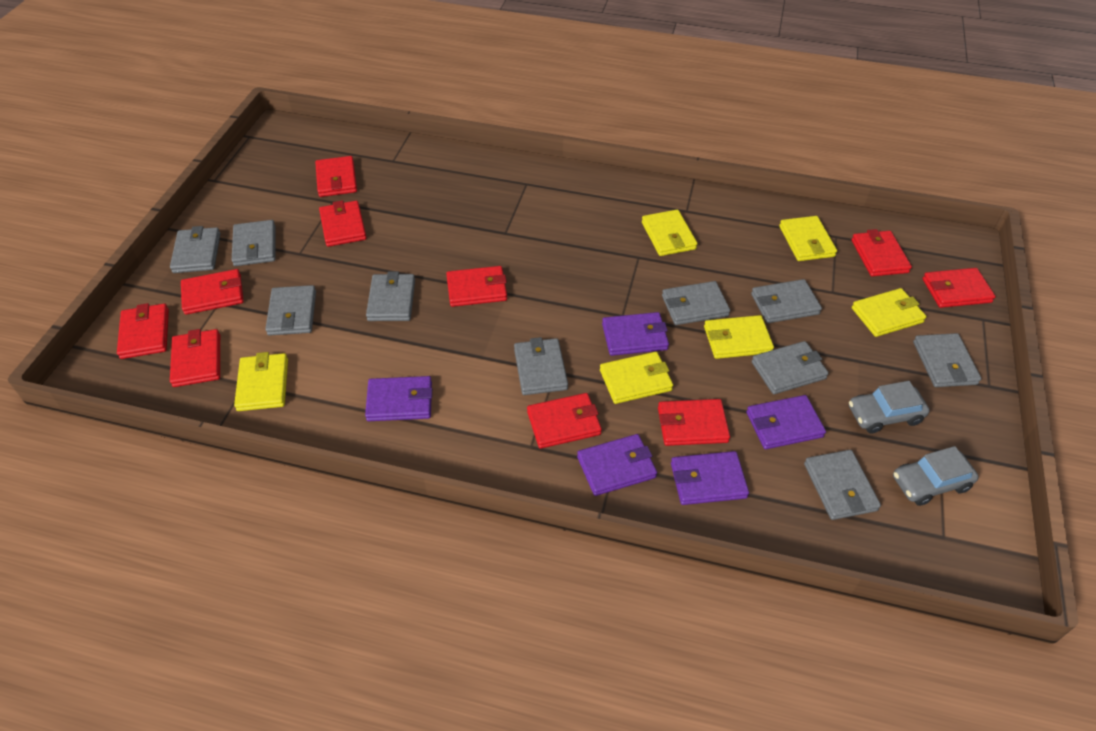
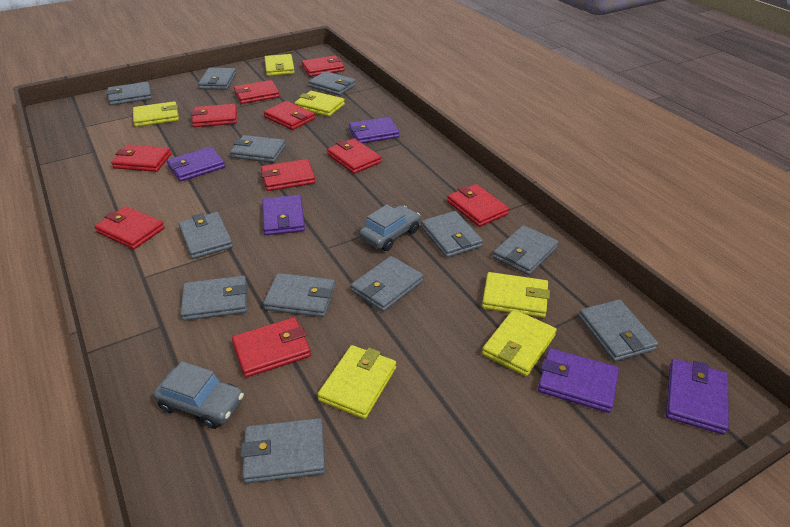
grey wallet: 10 -> 12

